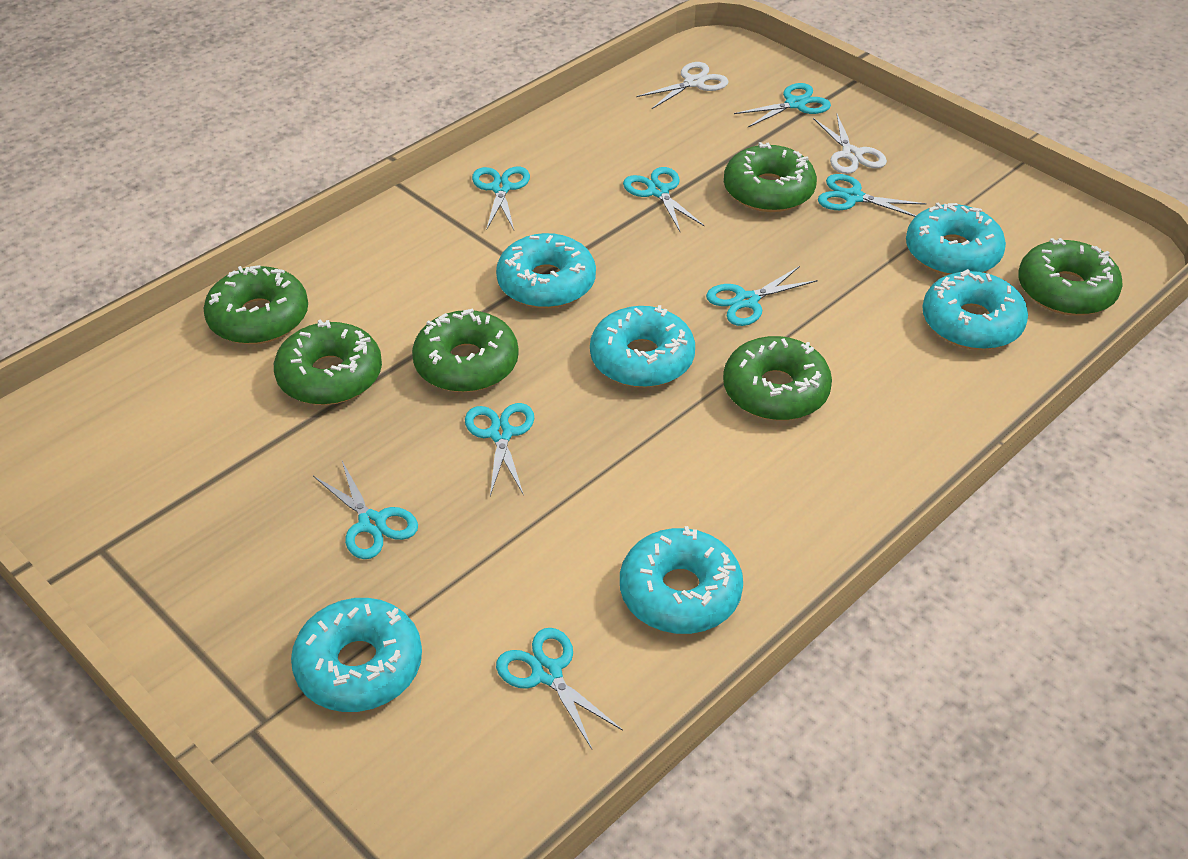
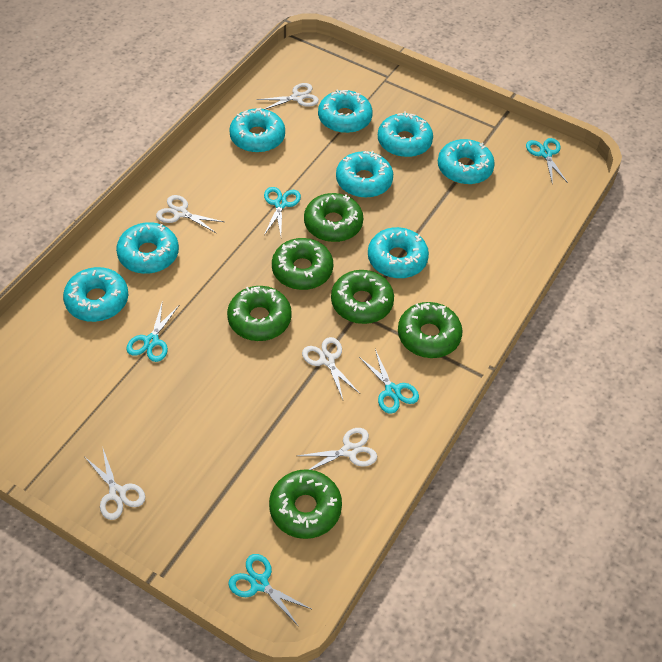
turquoise donut: 6 -> 8
turquoise scissors: 8 -> 5
white scissors: 2 -> 5

